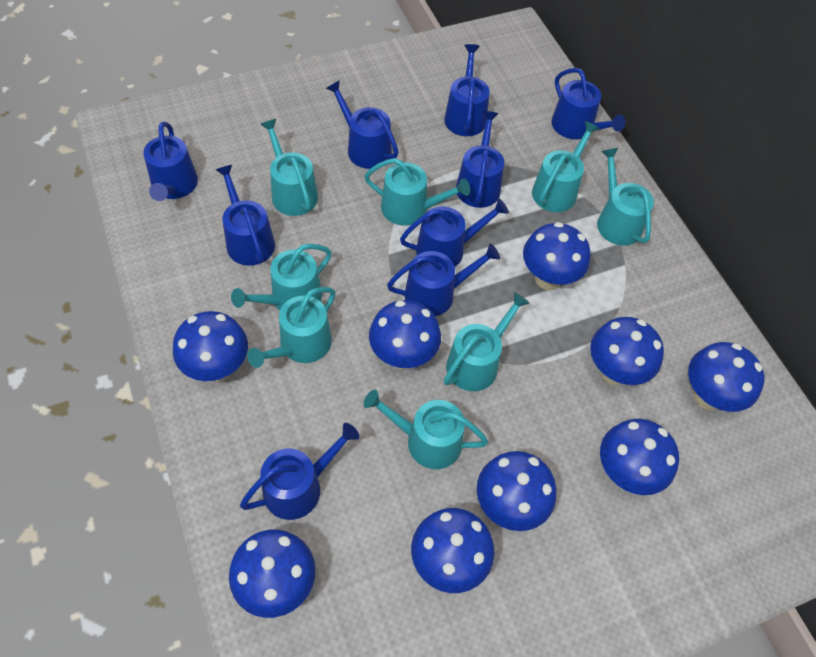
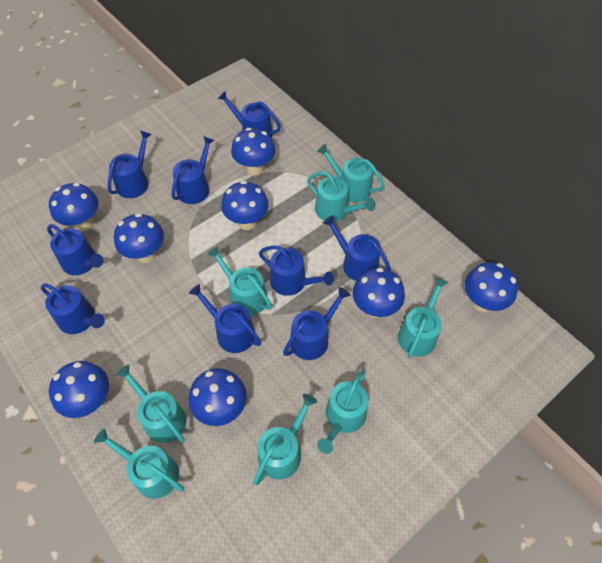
blue mushroom: 9 -> 8

